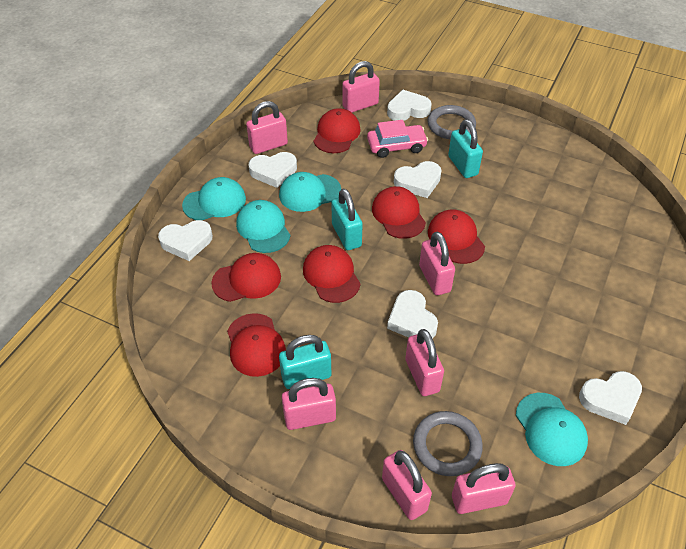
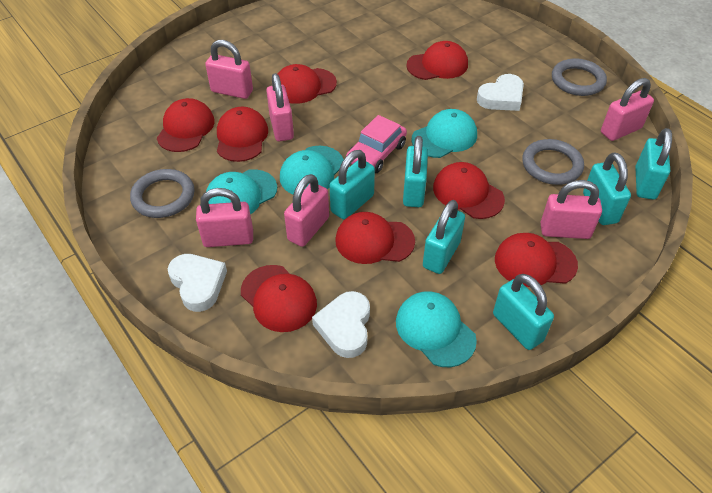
grey ring: 2 -> 3
pink padlock: 7 -> 6
red cap: 6 -> 8
turquoise padlock: 3 -> 6
white heart: 6 -> 3

